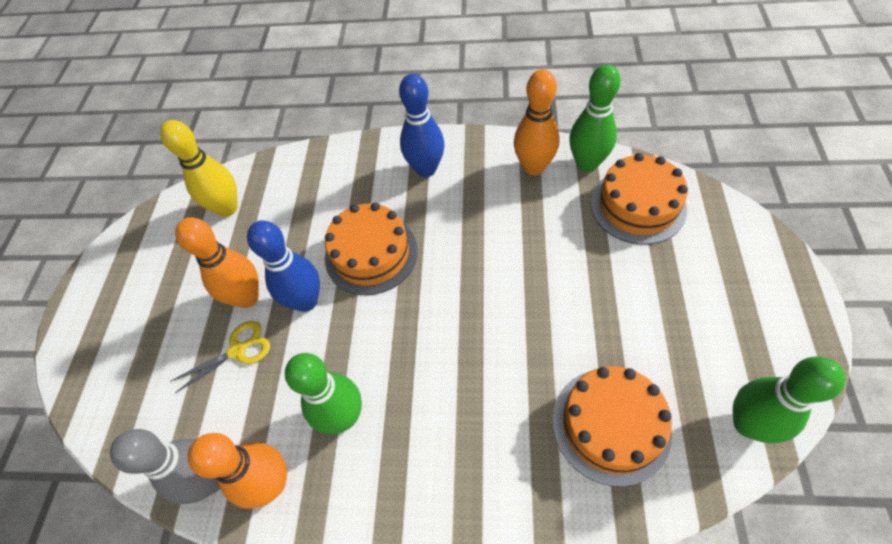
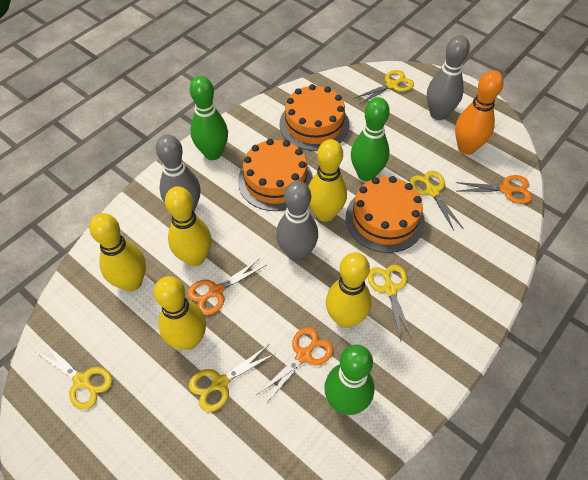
blue bowling pin: 2 -> 0
grey bowling pin: 1 -> 3
orange bowling pin: 3 -> 1
orange scissors: 0 -> 3
yellow bowling pin: 1 -> 5
yellow scissors: 1 -> 5

